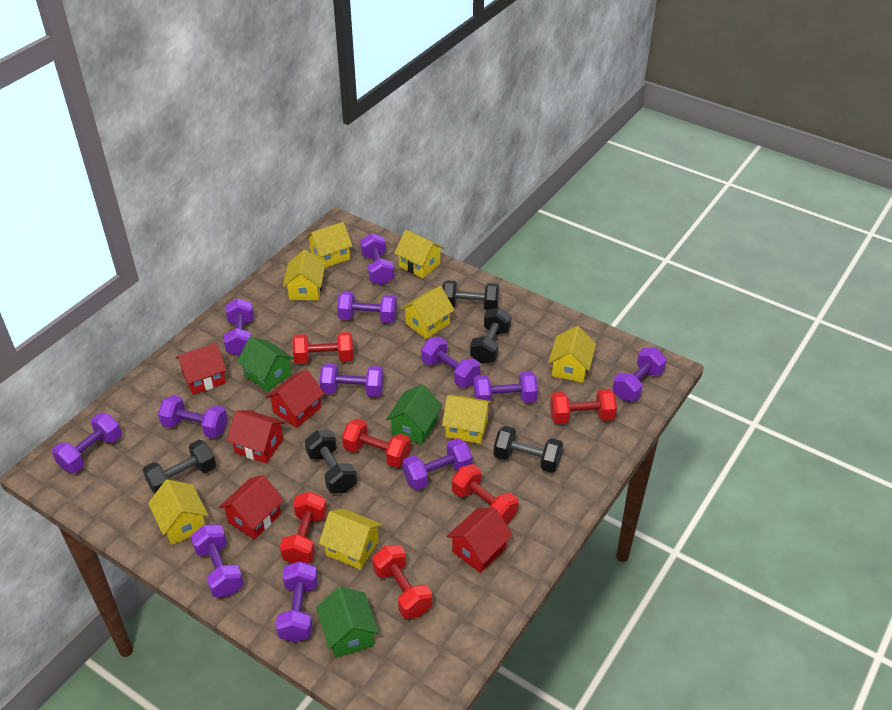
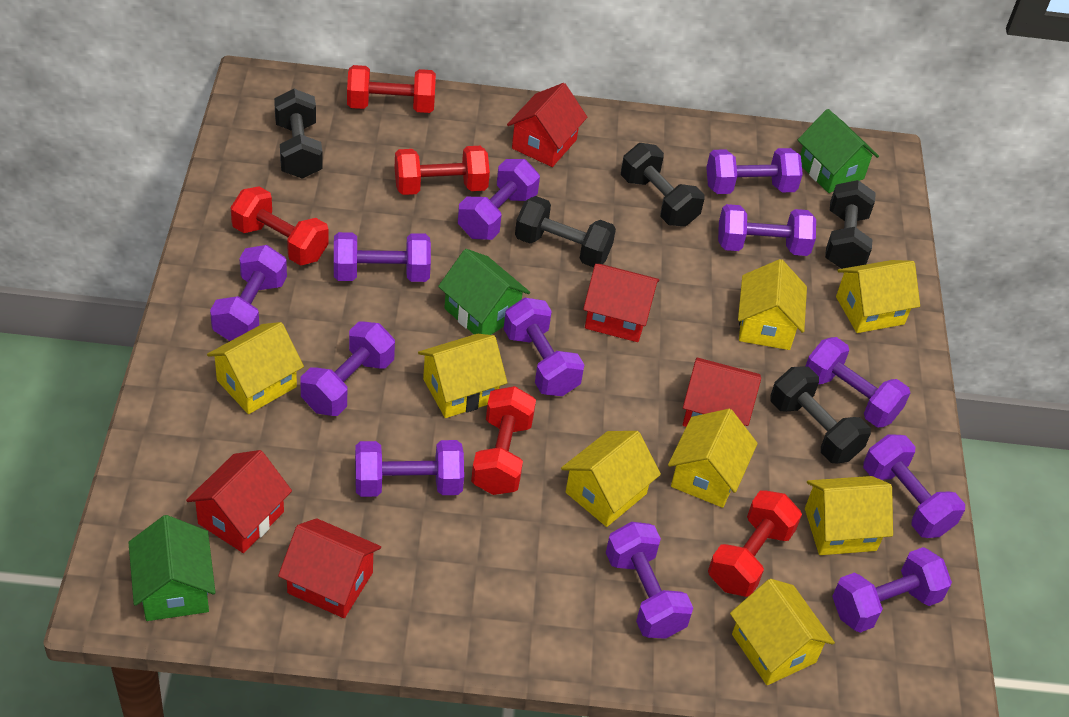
red dumbbell: 6 -> 5

